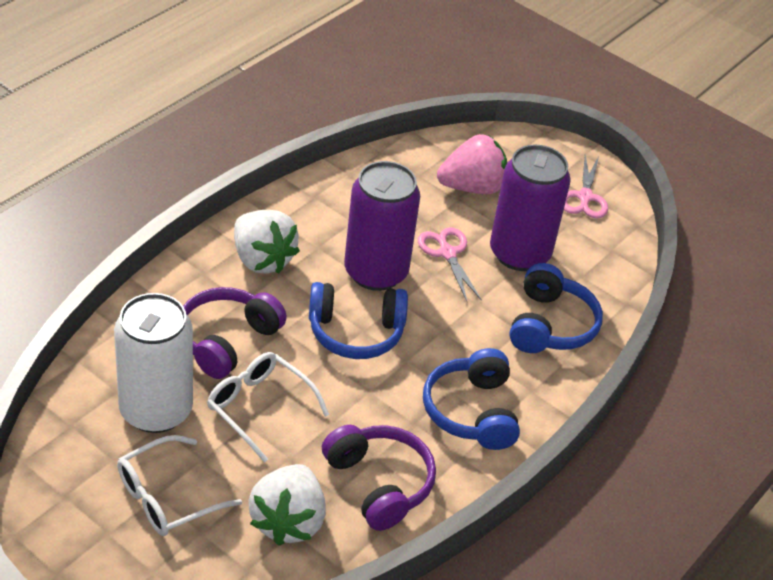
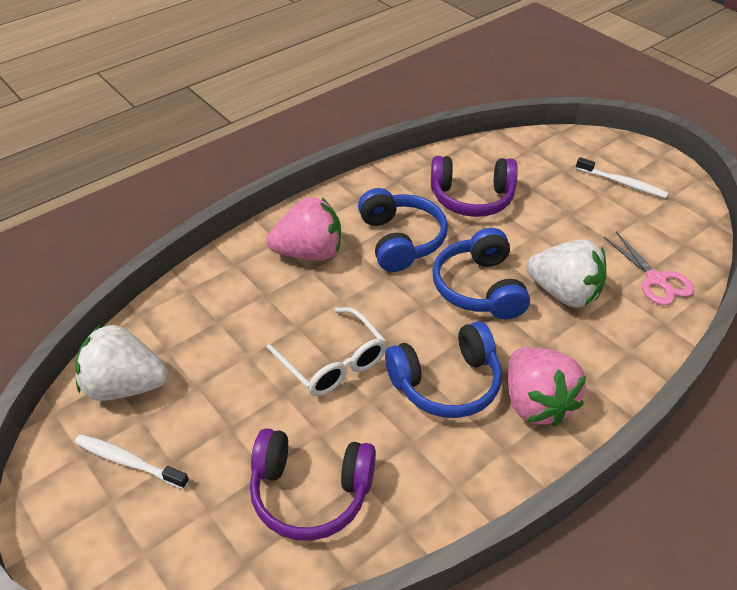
pink scissors: 2 -> 1
pink strawberry: 1 -> 2
purple can: 2 -> 0
white can: 1 -> 0
white glasses: 2 -> 1
white toothbrush: 0 -> 2

